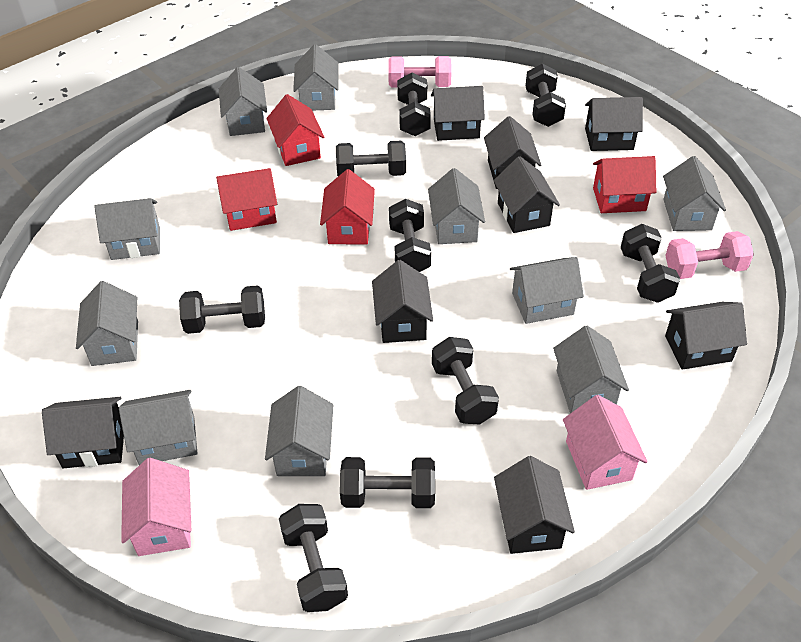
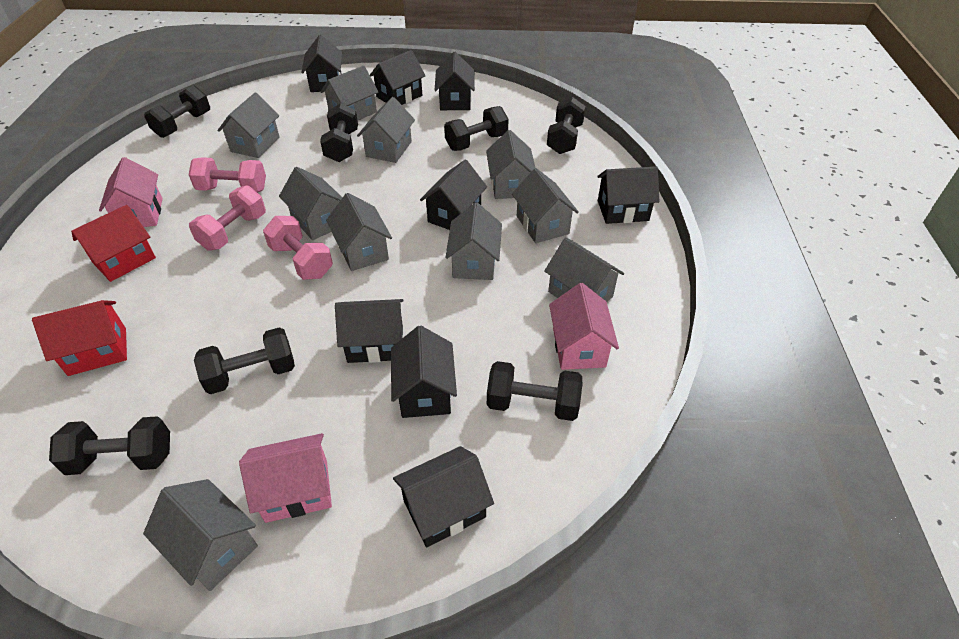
black dumbbell: 9 -> 7
pink dumbbell: 2 -> 3
pink house: 2 -> 3
red house: 4 -> 2

